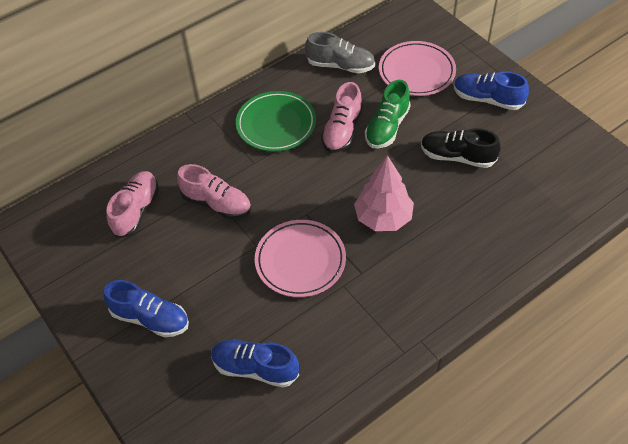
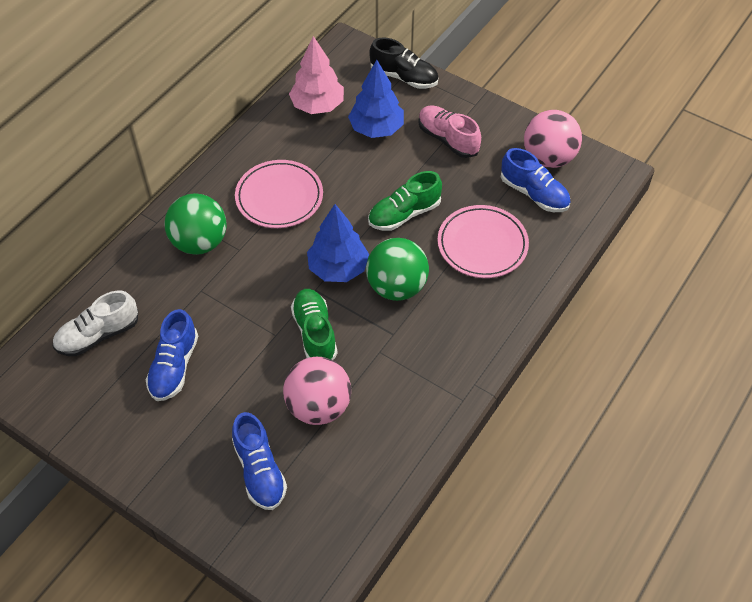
blue tree: 0 -> 2
green ball: 0 -> 2
green plate: 1 -> 0
green shoe: 1 -> 2
grey shoe: 1 -> 0
pink ball: 0 -> 2
pink shoe: 3 -> 1
white shoe: 0 -> 1

